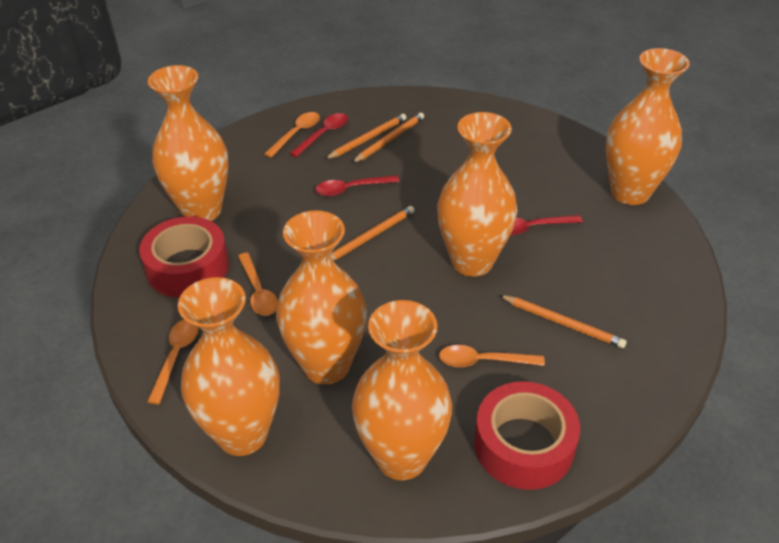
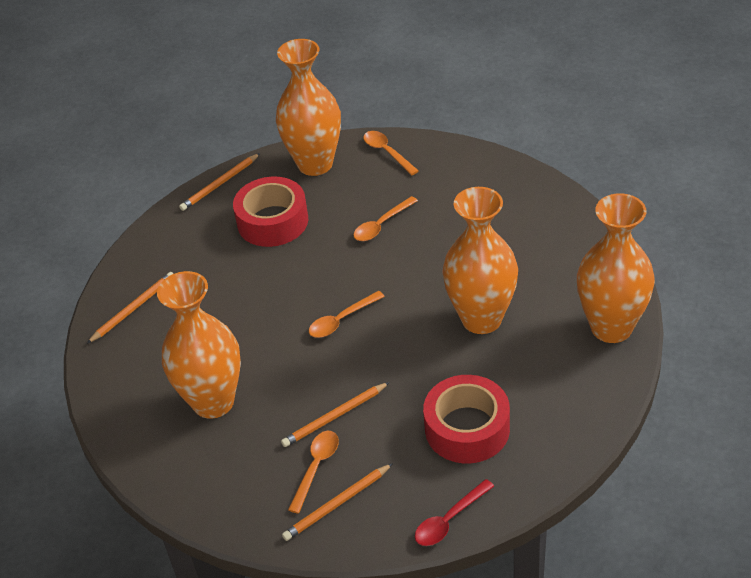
orange vase: 6 -> 4
red spoon: 3 -> 1

